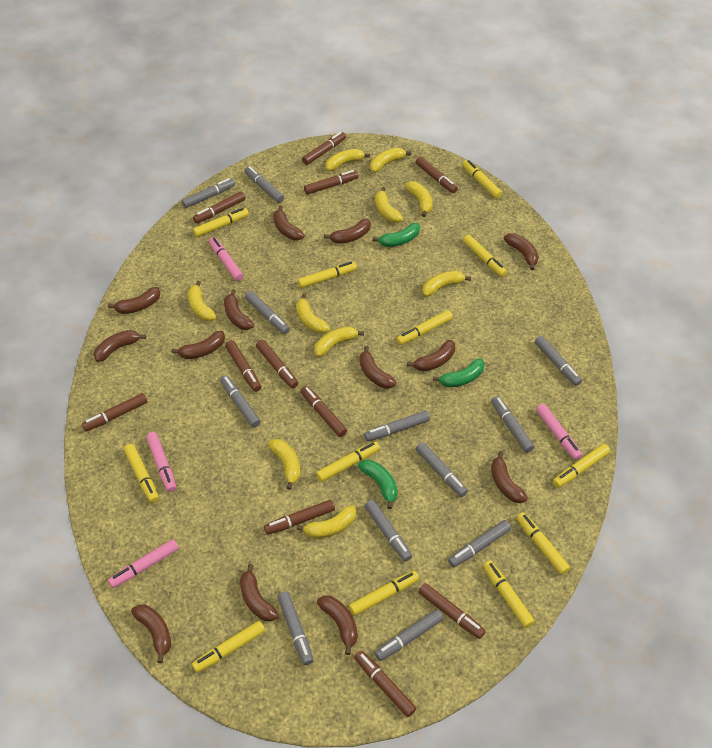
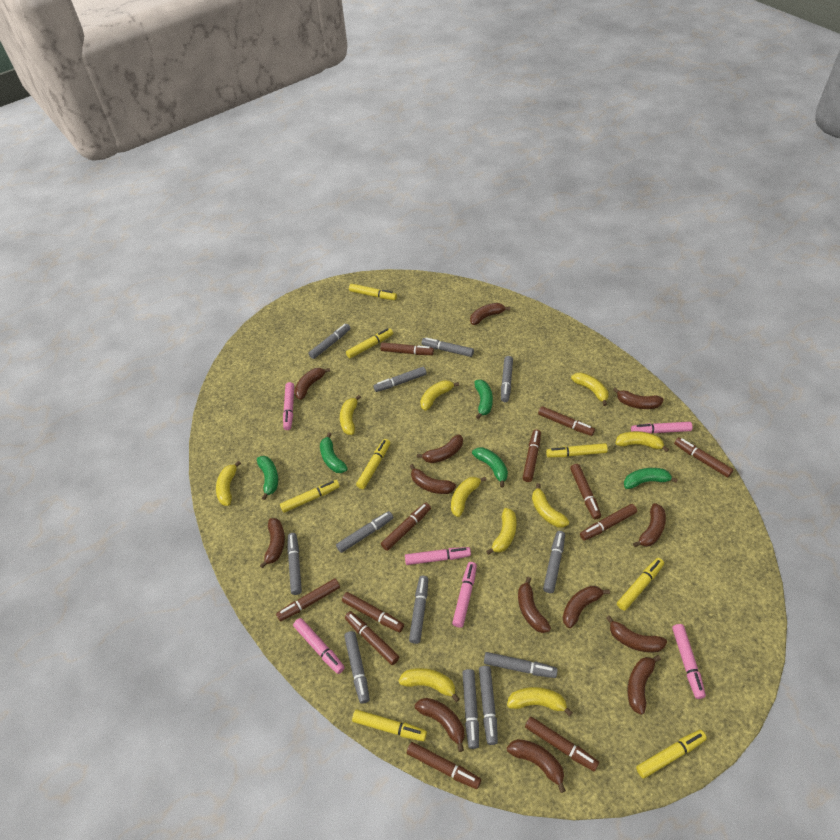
brown marker: 11 -> 12
green banana: 3 -> 5
pink marker: 4 -> 6
yellow marker: 12 -> 8

